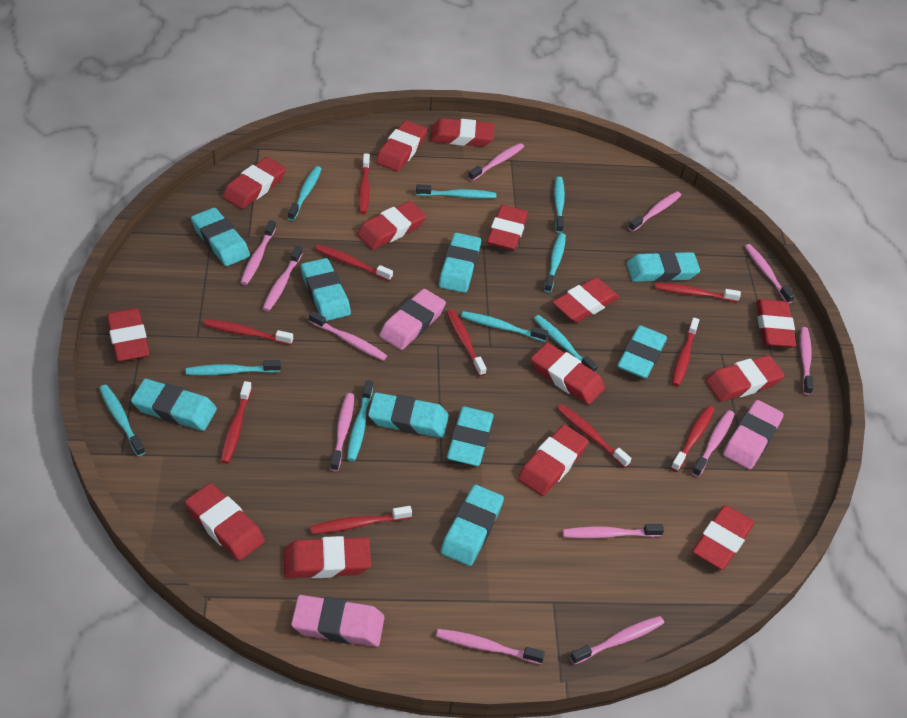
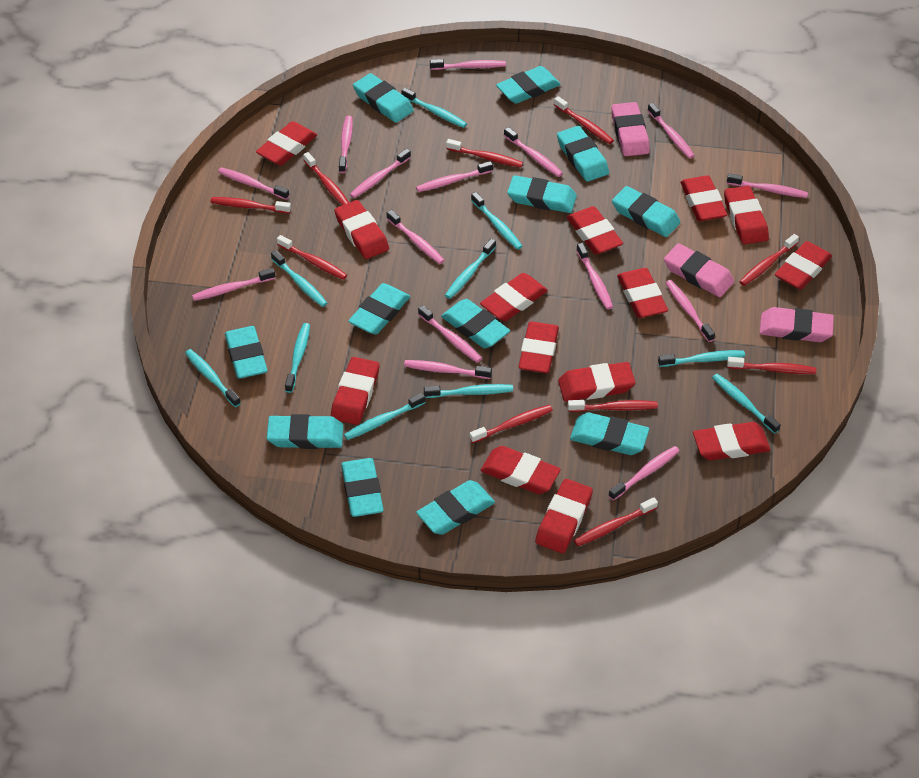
pink toothbrush: 12 -> 15
turquoise eraser: 9 -> 12
turquoise toothbrush: 9 -> 10

